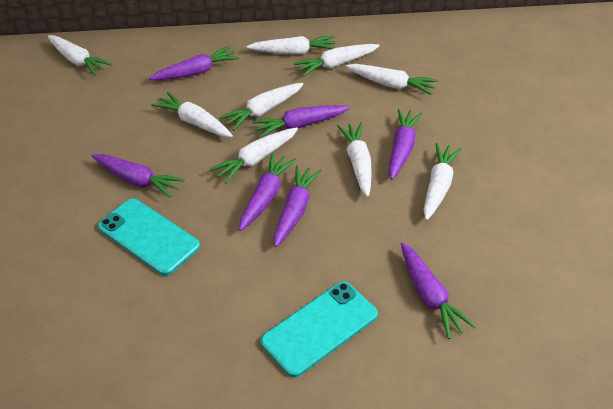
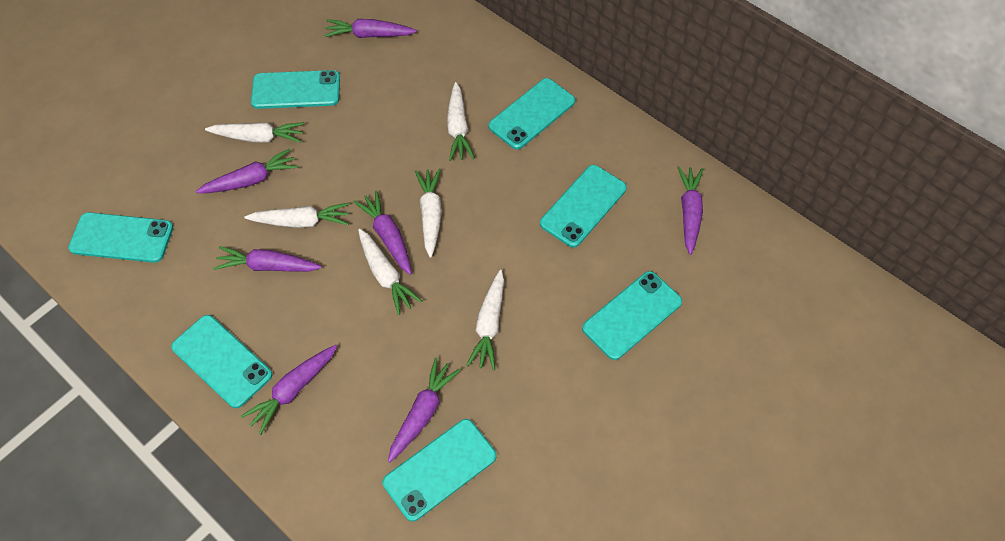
turquoise phone: 2 -> 7
white carrot: 9 -> 6

